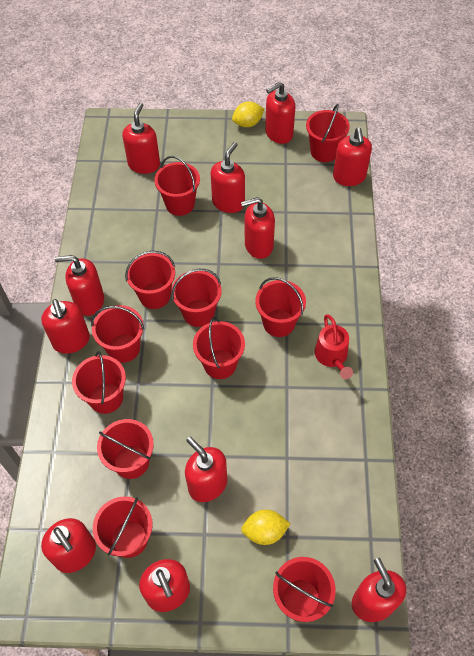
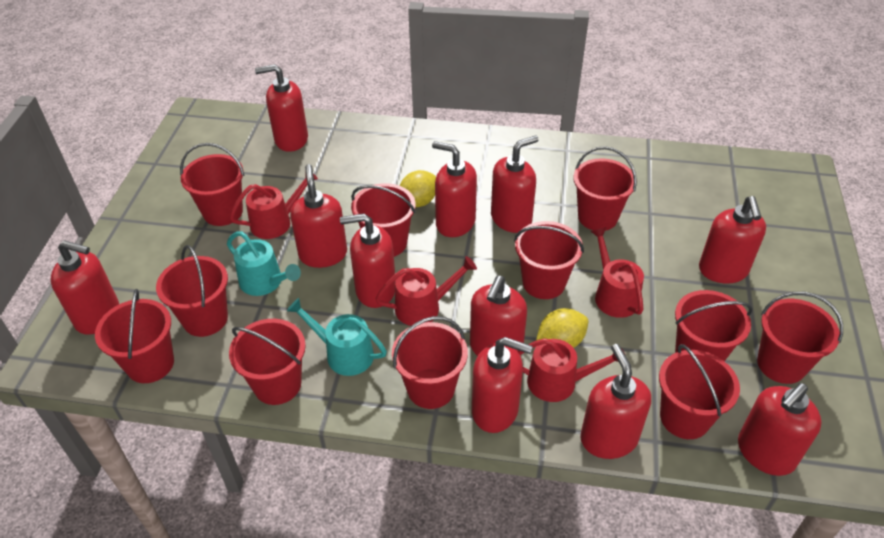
red watering can: 1 -> 4
turquoise watering can: 0 -> 2

